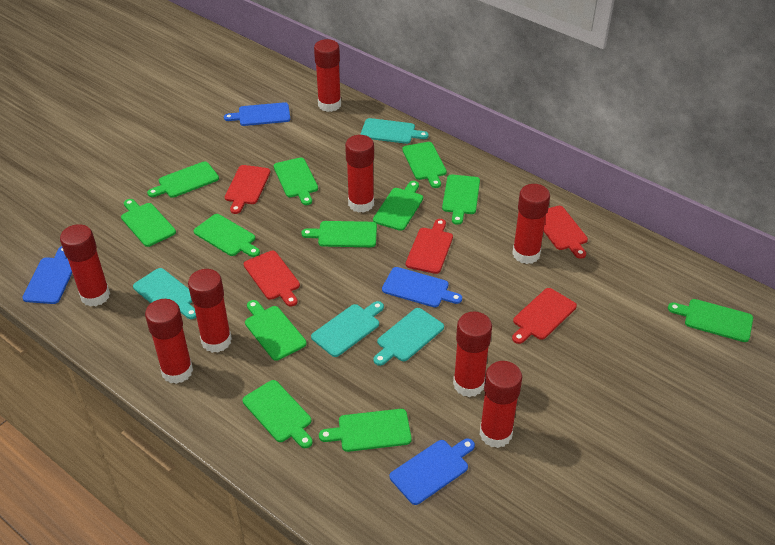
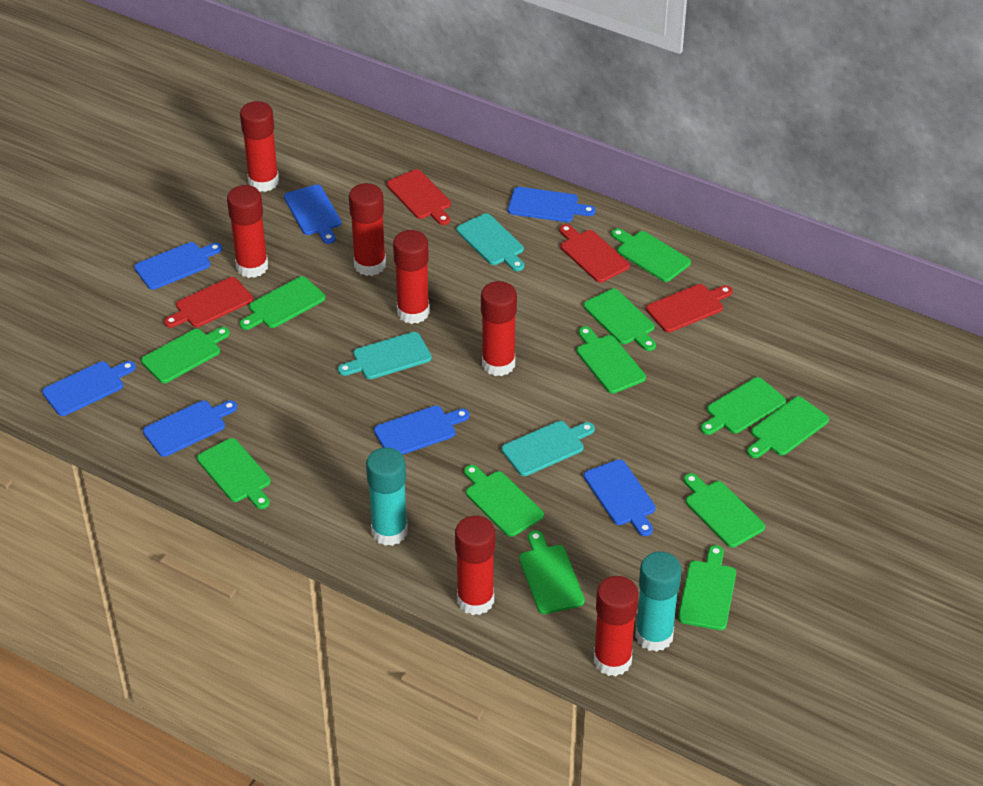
blue cutting board: 4 -> 7
red cutting board: 5 -> 4
red glue stick: 8 -> 7
turquoise cutting board: 4 -> 3
turquoise glue stick: 0 -> 2

